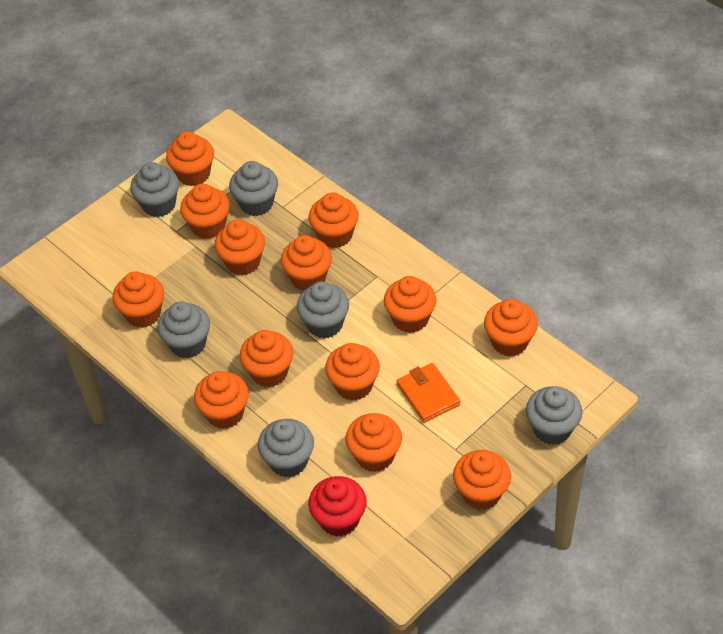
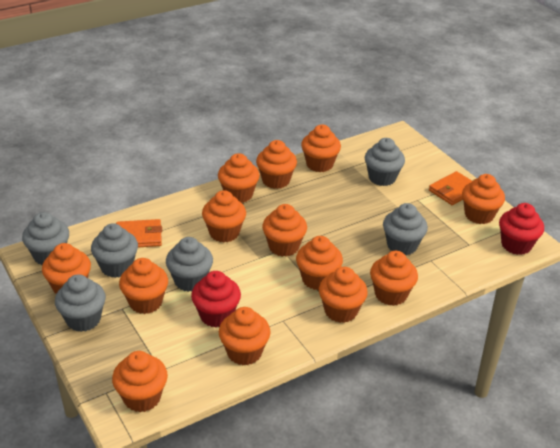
orange wallet: 1 -> 2
red cupcake: 1 -> 2

